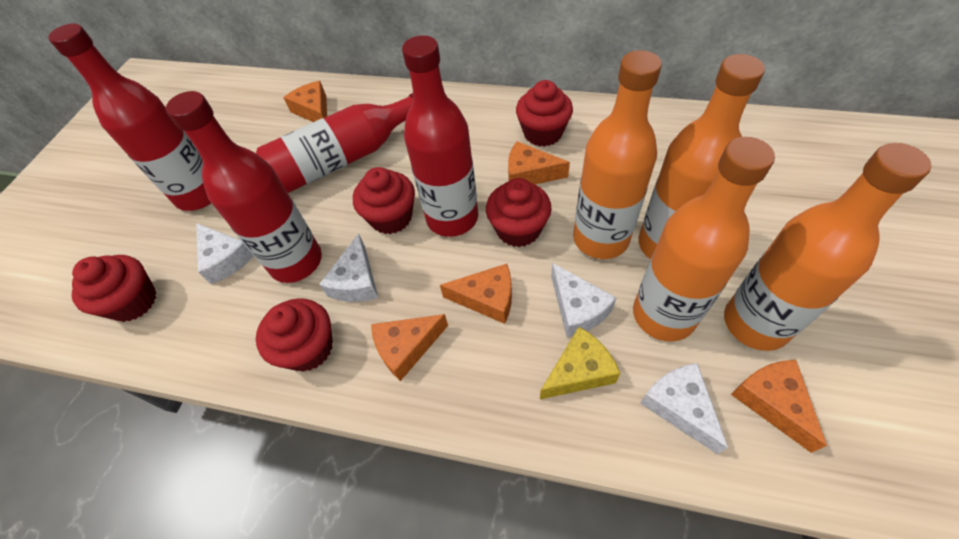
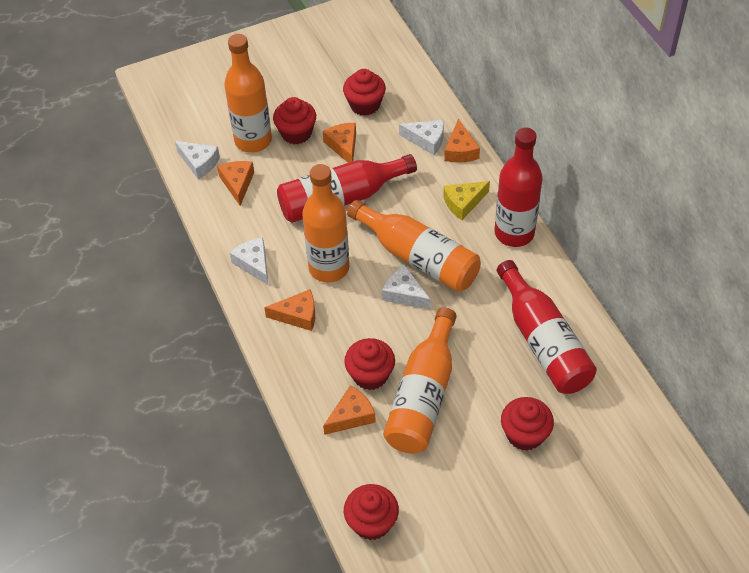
red bottle: 4 -> 3

